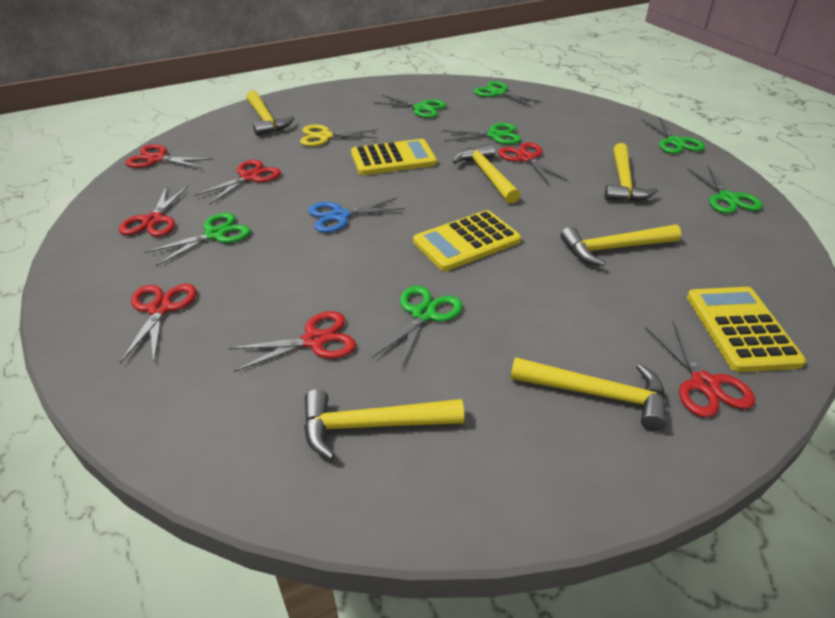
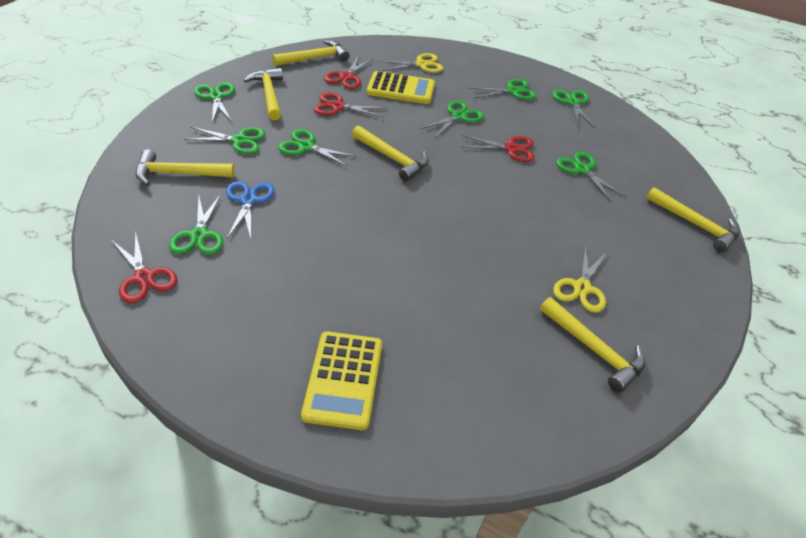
green scissors: 7 -> 8
red scissors: 7 -> 4
yellow calculator: 3 -> 2
yellow scissors: 1 -> 2

